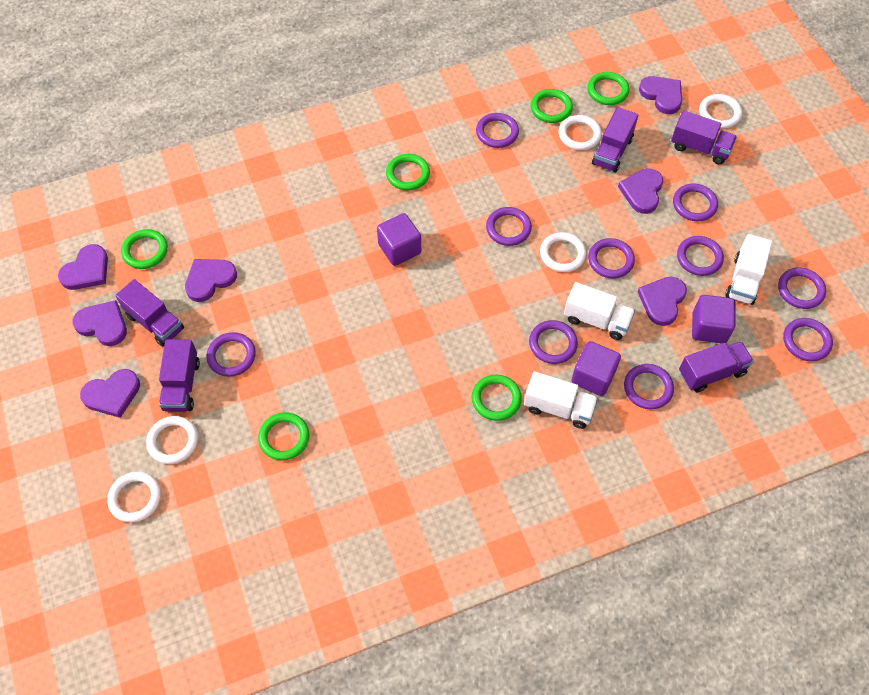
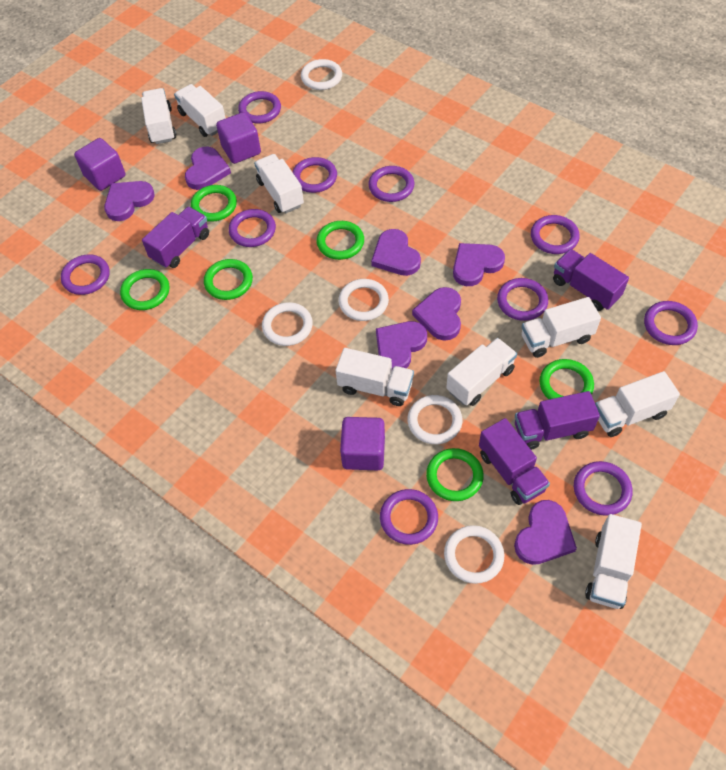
purple truck: 5 -> 4
white truck: 3 -> 8

